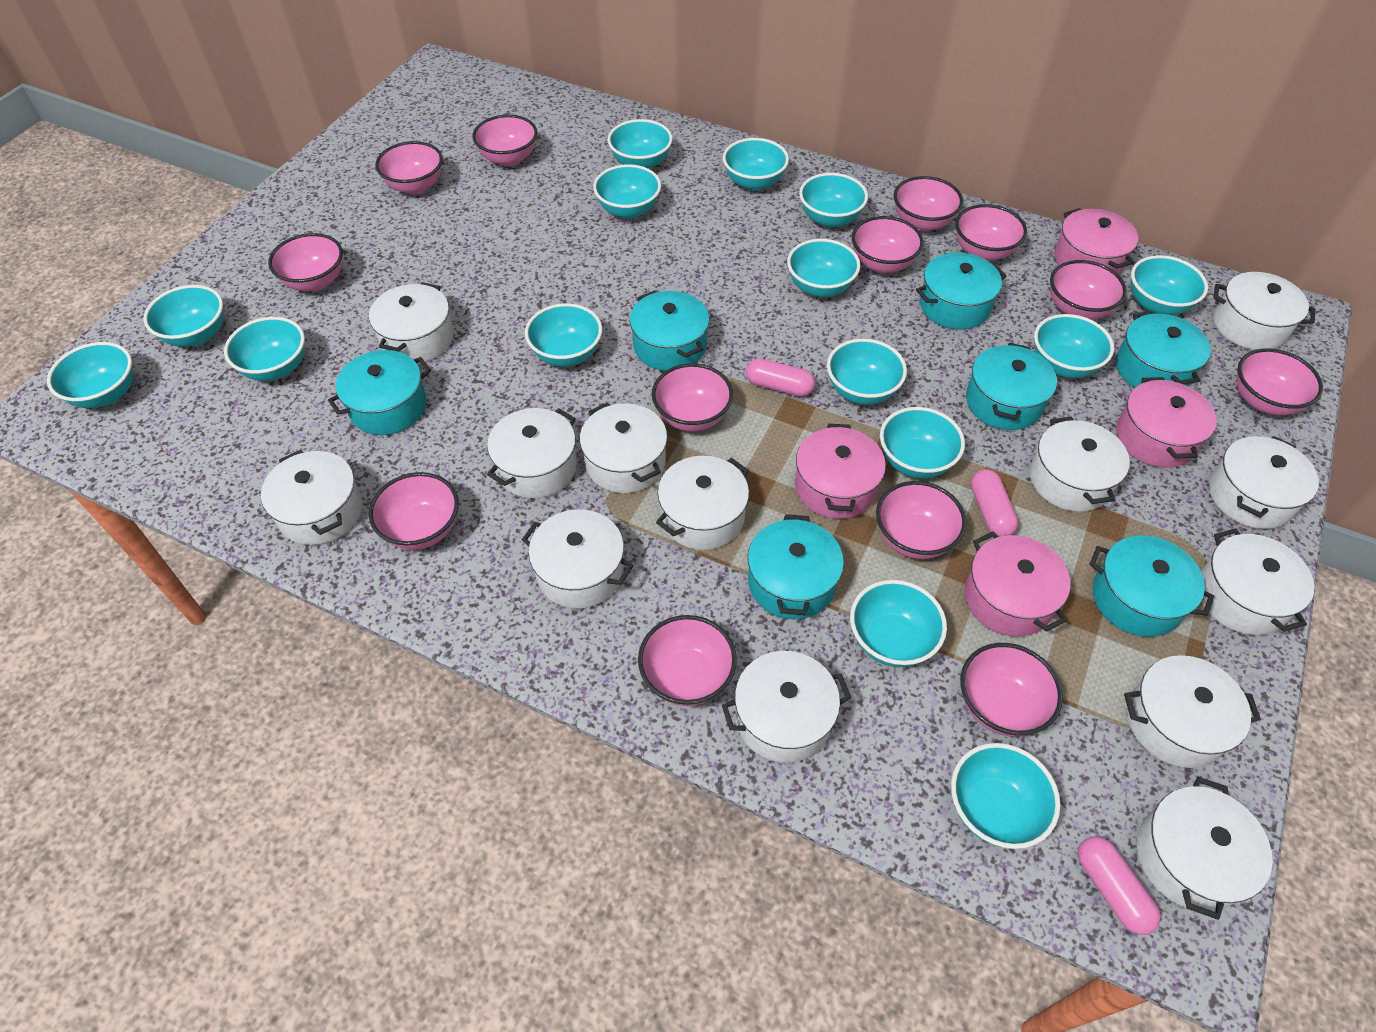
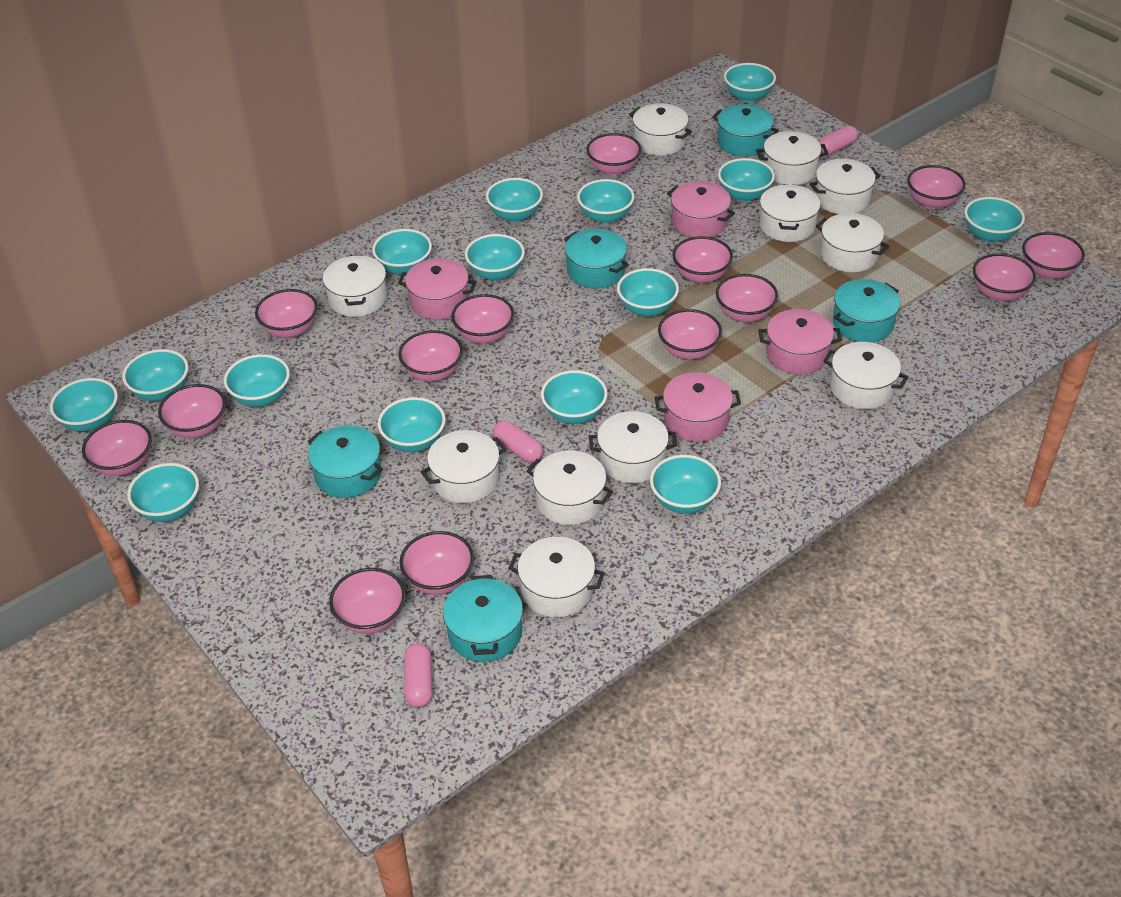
pink bowl: 13 -> 14
turquoise pot: 7 -> 5
white pot: 13 -> 11

